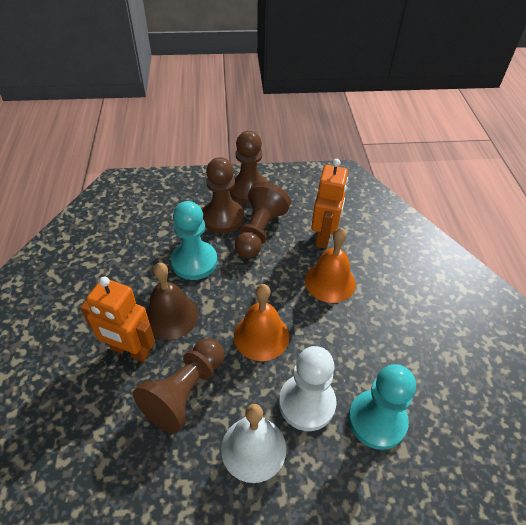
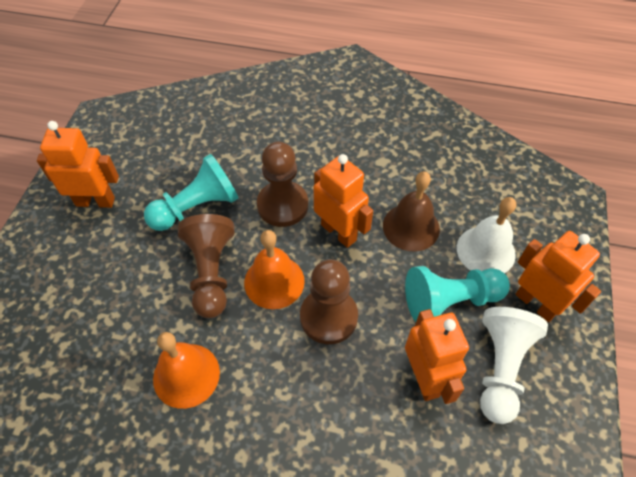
brown pawn: 4 -> 3
orange robot: 2 -> 4

